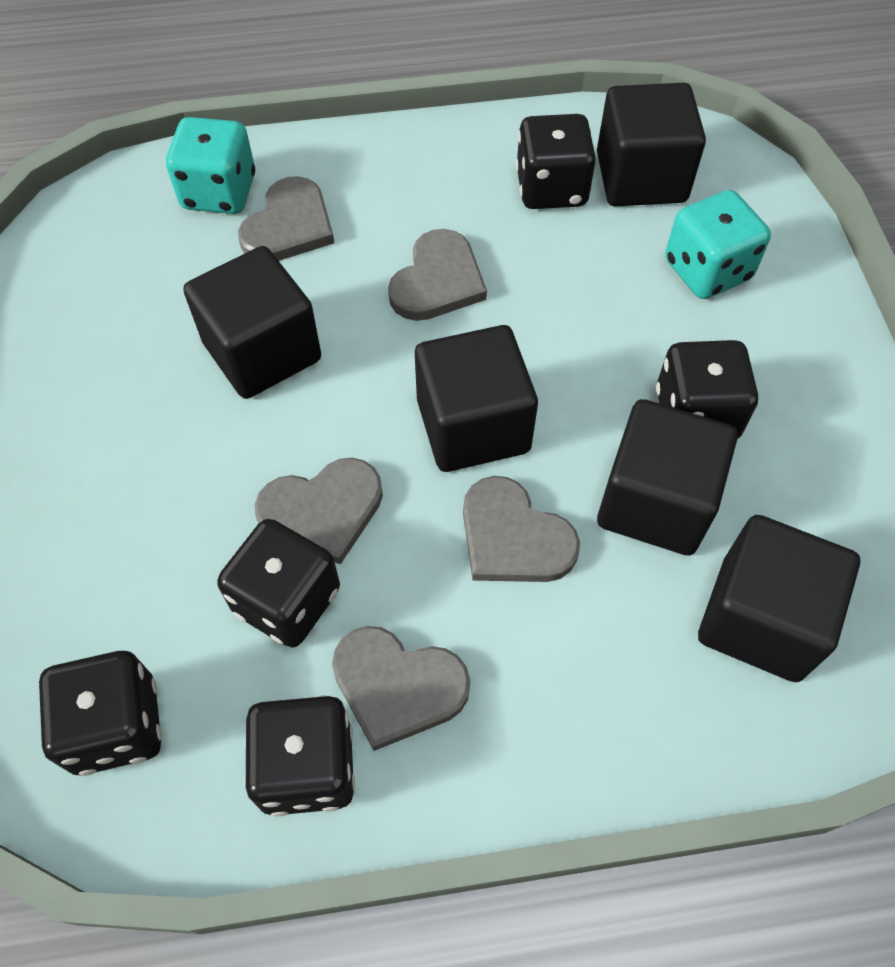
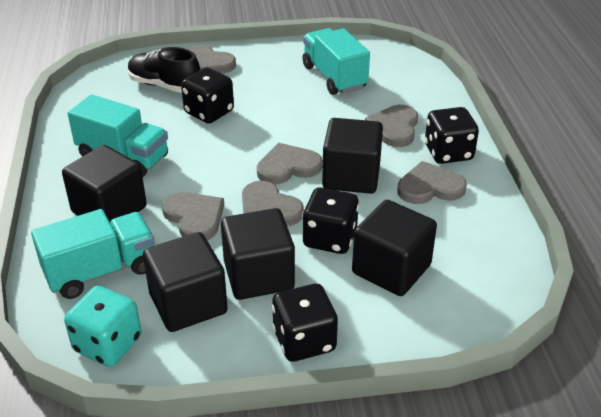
black dice: 5 -> 4
black shoe: 0 -> 1
grey heart: 5 -> 6
turquoise dice: 2 -> 1
turquoise truck: 0 -> 3

